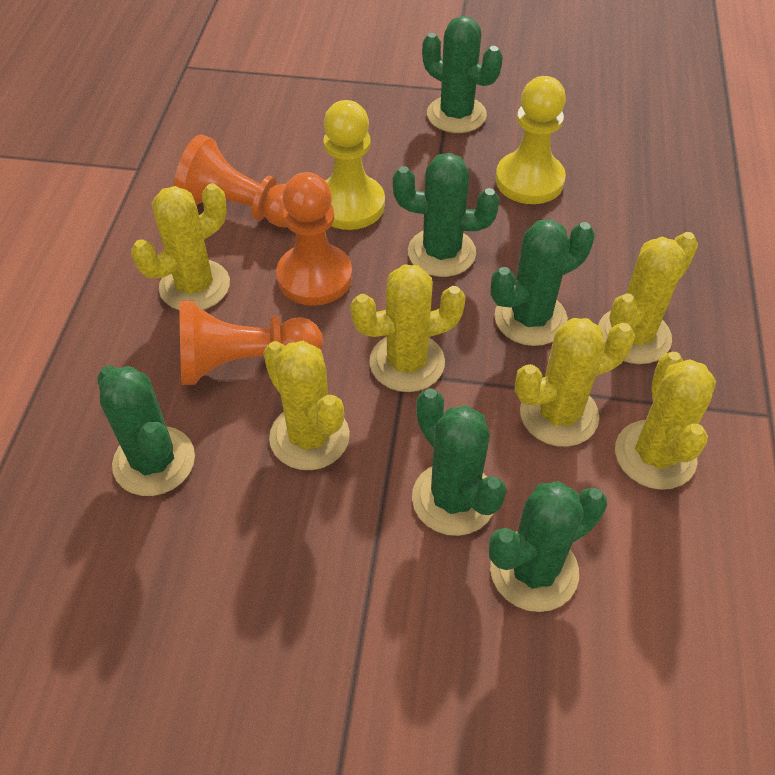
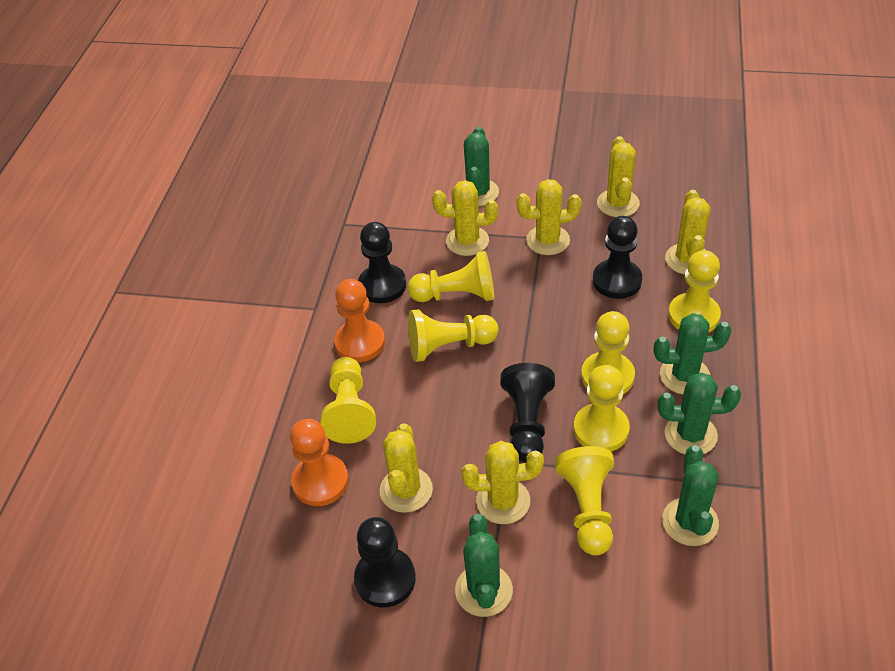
black pawn: 0 -> 4
green cactus: 6 -> 5
orange pawn: 3 -> 2
yellow pawn: 2 -> 7

